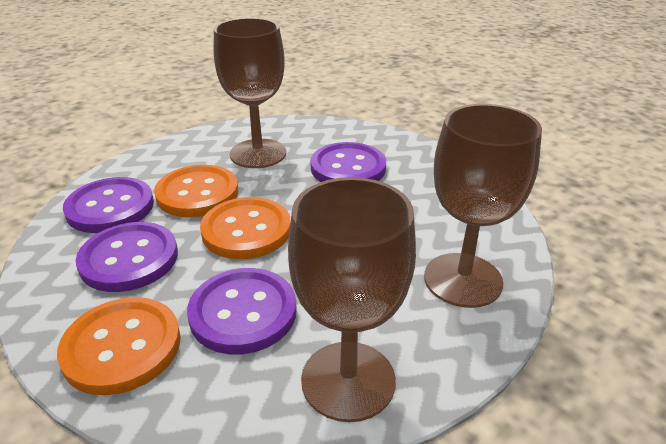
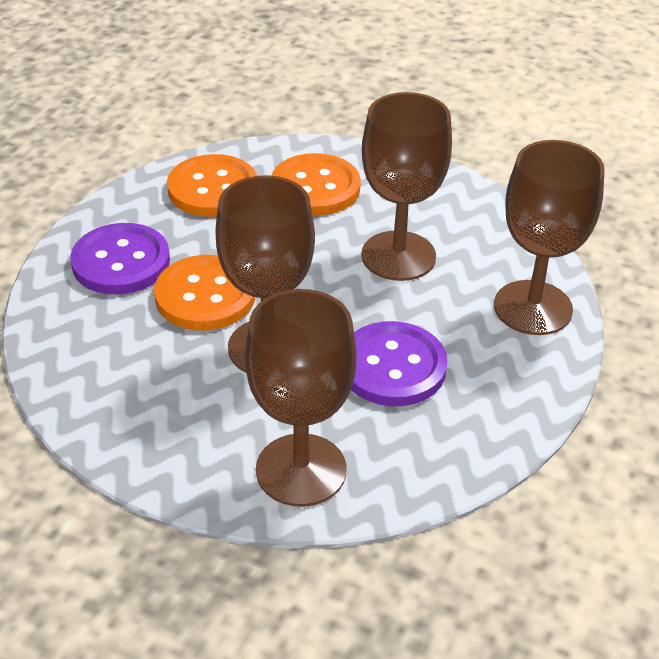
brown goblet: 3 -> 4
purple button: 4 -> 2

